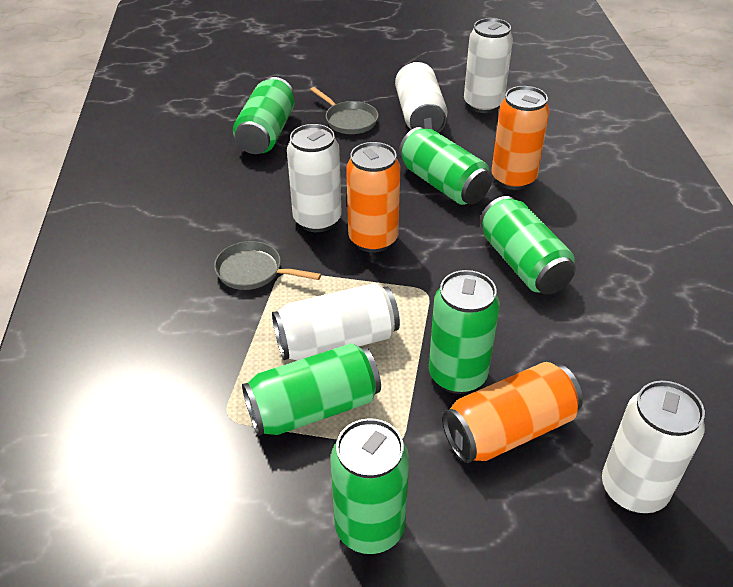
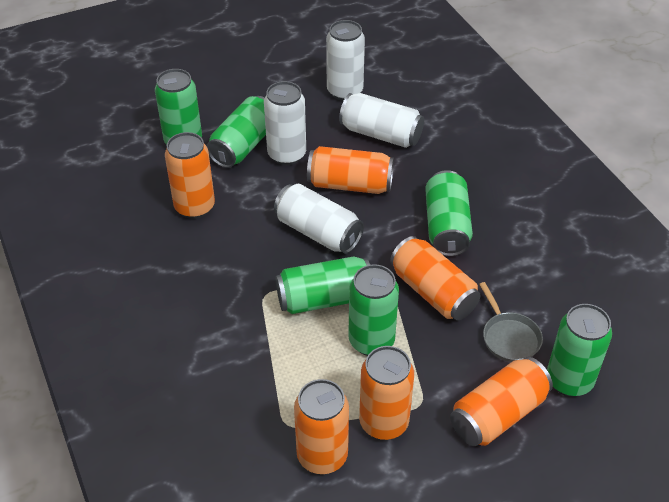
grey pan: 2 -> 1
orange can: 3 -> 6
white can: 5 -> 4

